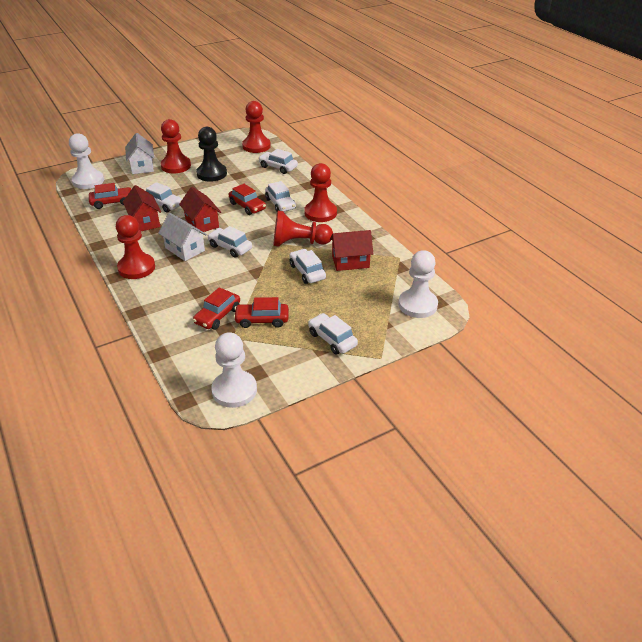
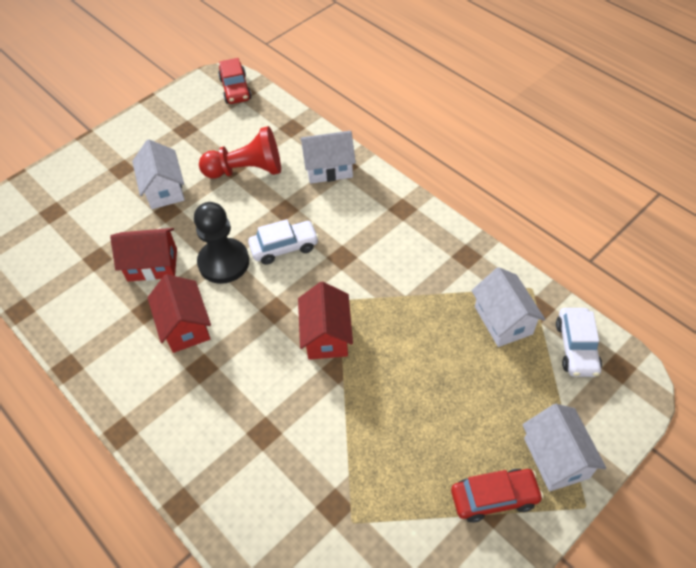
red car: 4 -> 2
red pawn: 5 -> 1
white car: 6 -> 2
white house: 2 -> 4
white pawn: 3 -> 0

